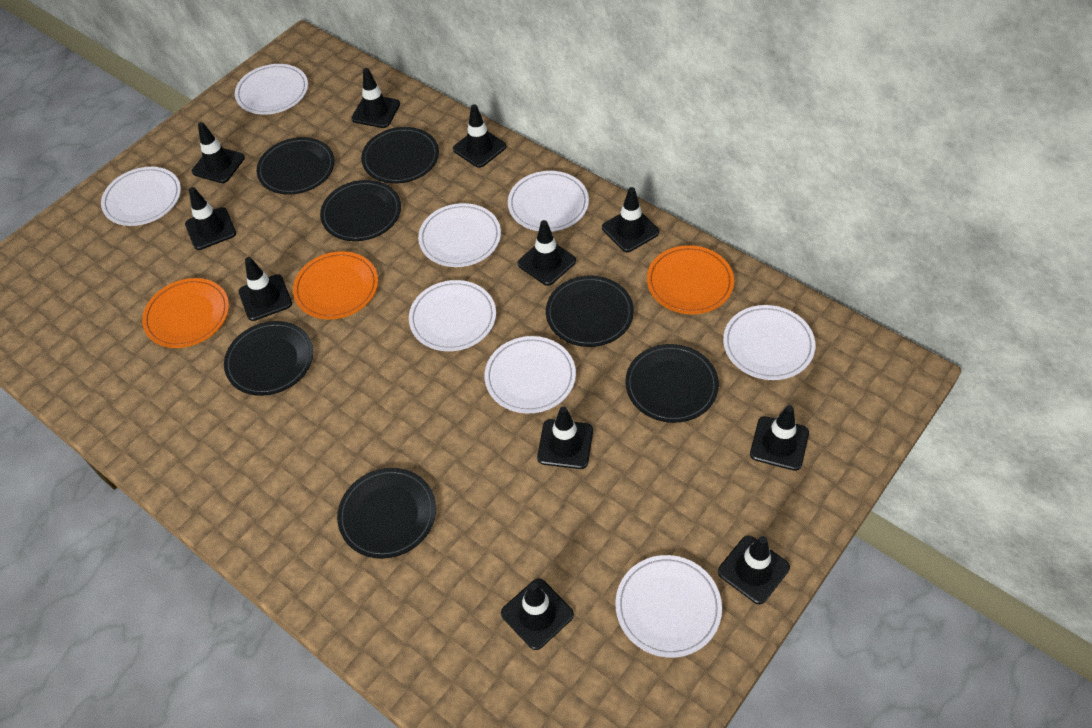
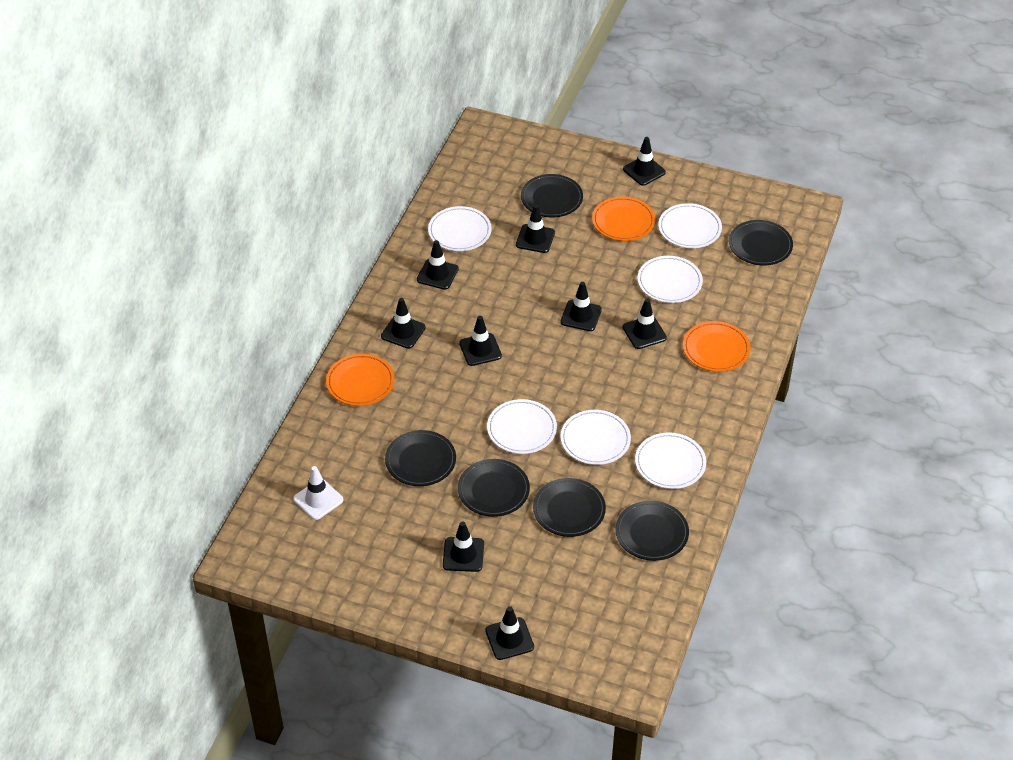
black plate: 7 -> 6
black traffic cone: 11 -> 9
white plate: 8 -> 6
white traffic cone: 0 -> 1

